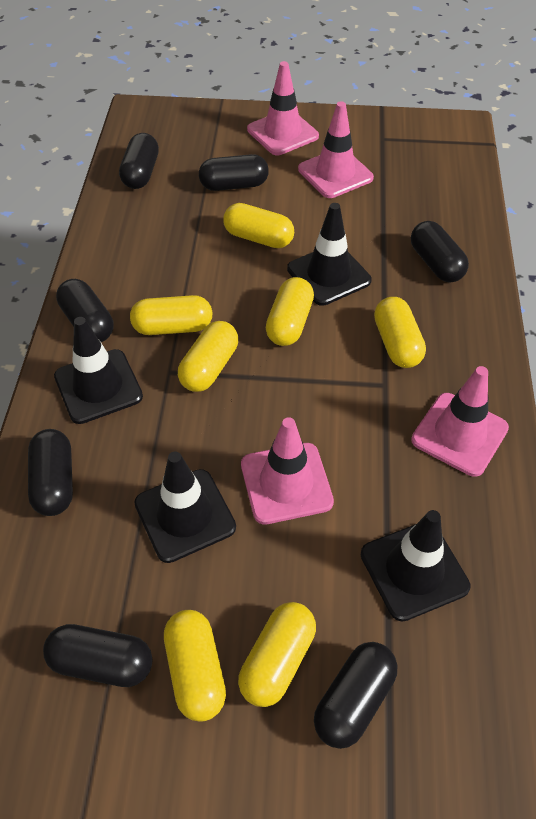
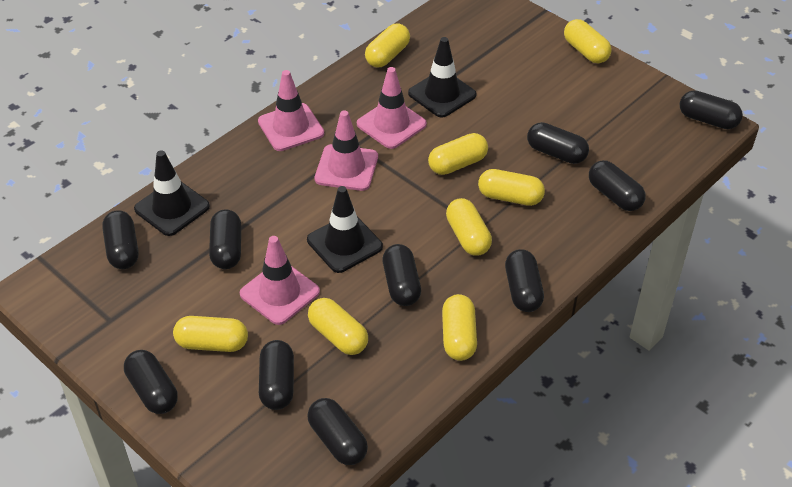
black capsule: 7 -> 10
black traffic cone: 4 -> 3
yellow capsule: 7 -> 8

